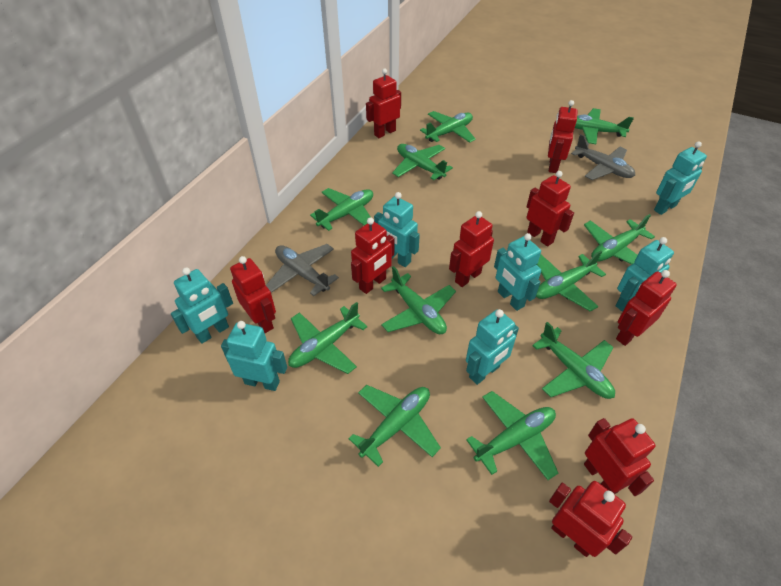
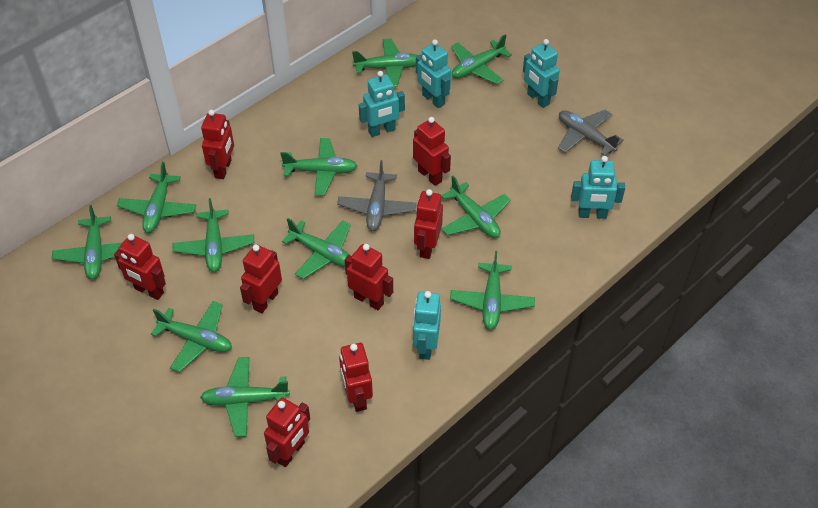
red robot: 9 -> 8
turquoise robot: 7 -> 5

